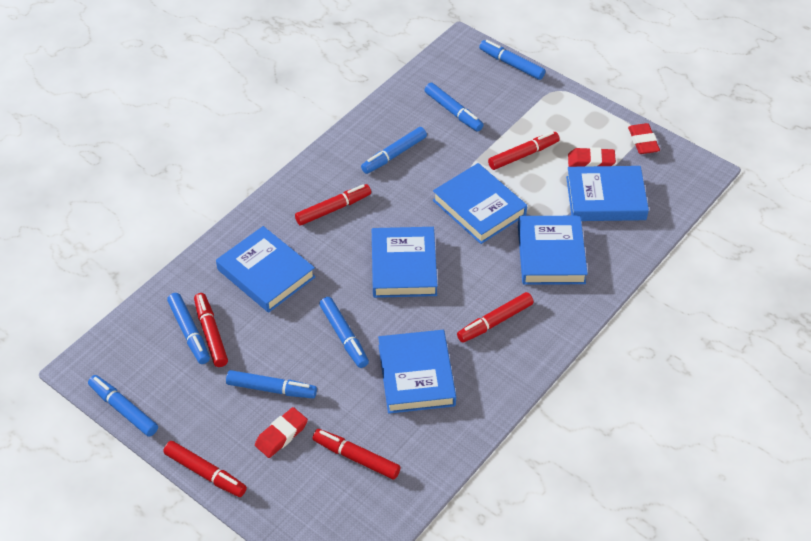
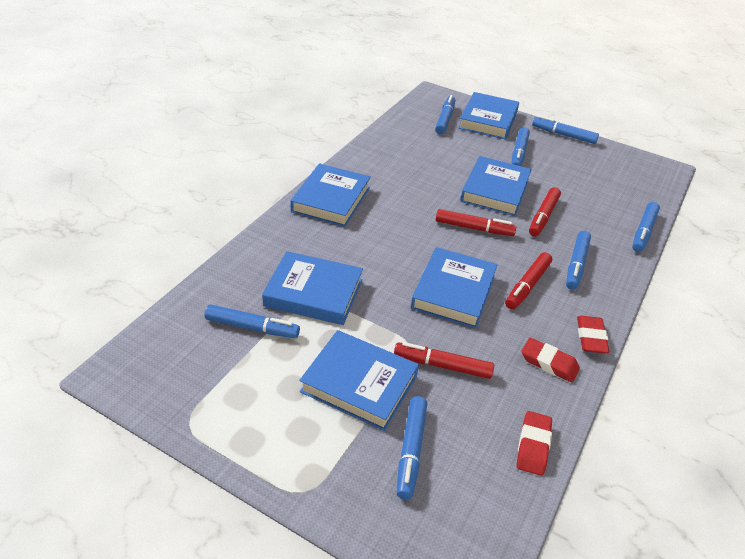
red marker: 6 -> 4

